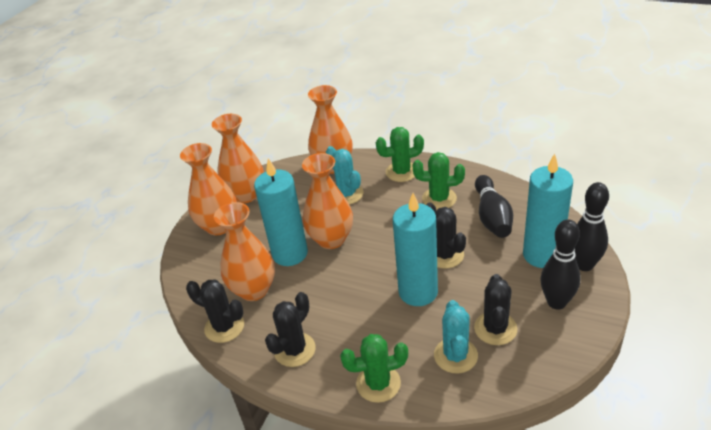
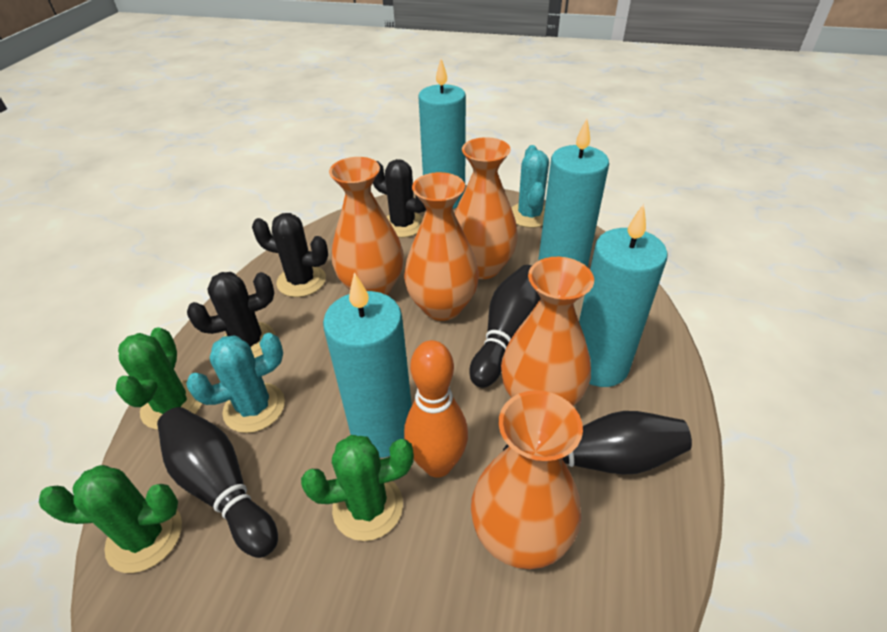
black cactus: 4 -> 3
orange bowling pin: 0 -> 1
turquoise candle: 3 -> 4

